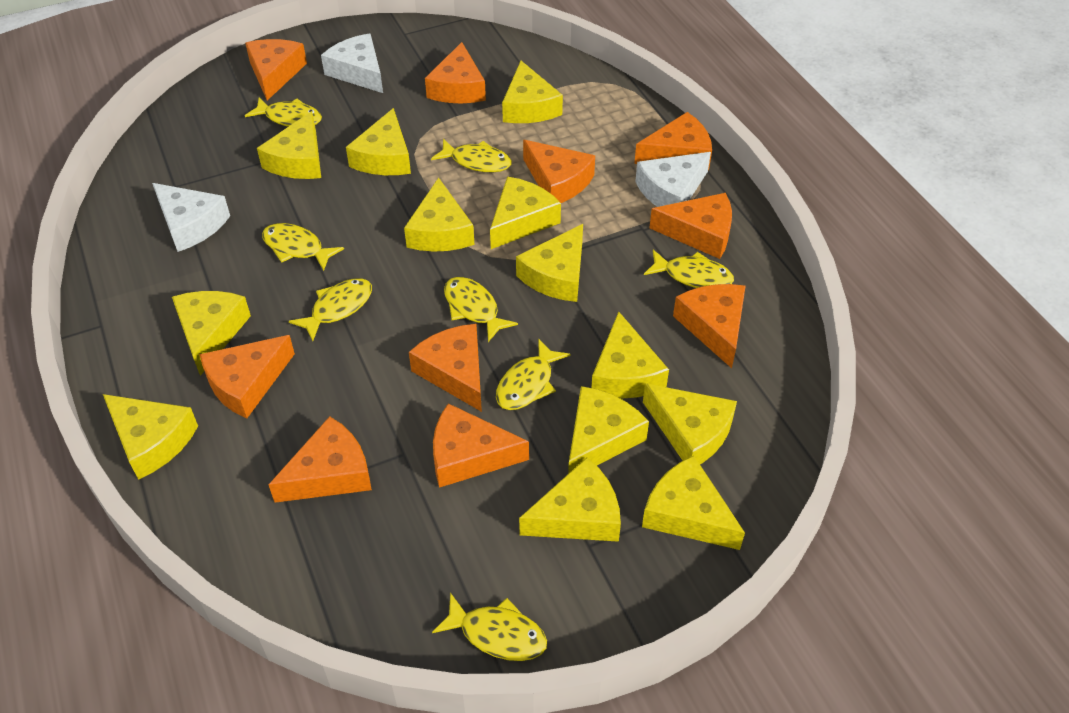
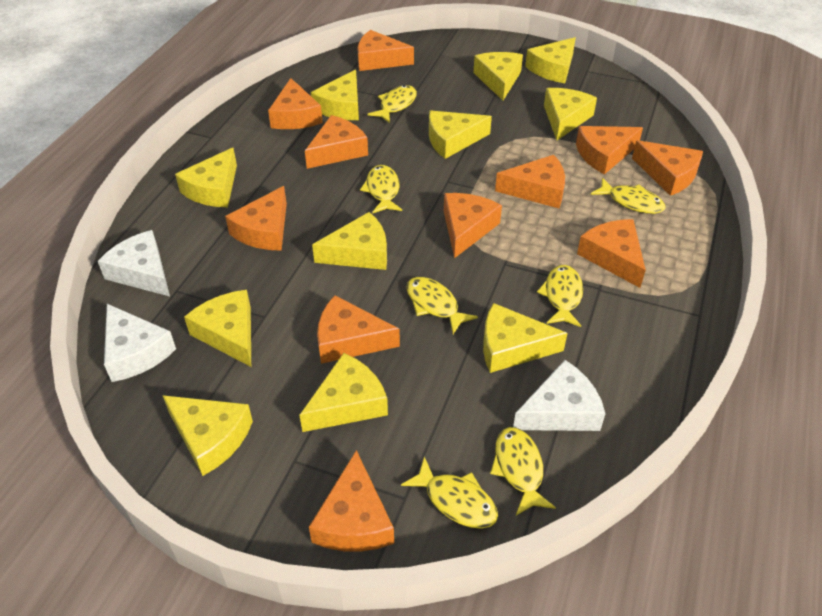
orange cheese: 10 -> 11
yellow cheese: 13 -> 11
yellow fish: 8 -> 7

